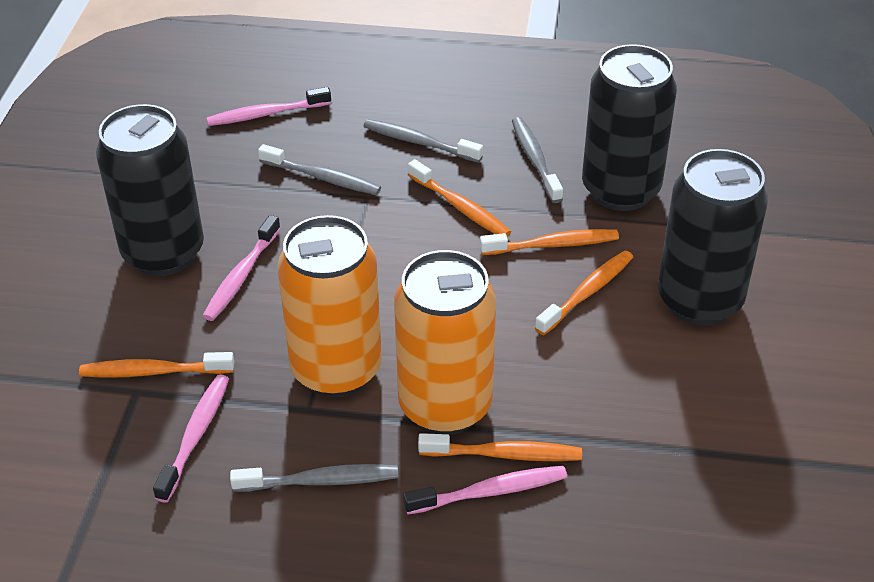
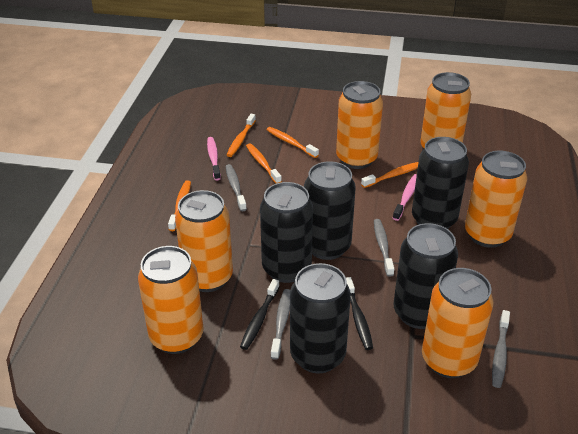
black can: 3 -> 5
black toothbrush: 0 -> 2
orange can: 2 -> 6
pink toothbrush: 4 -> 2

